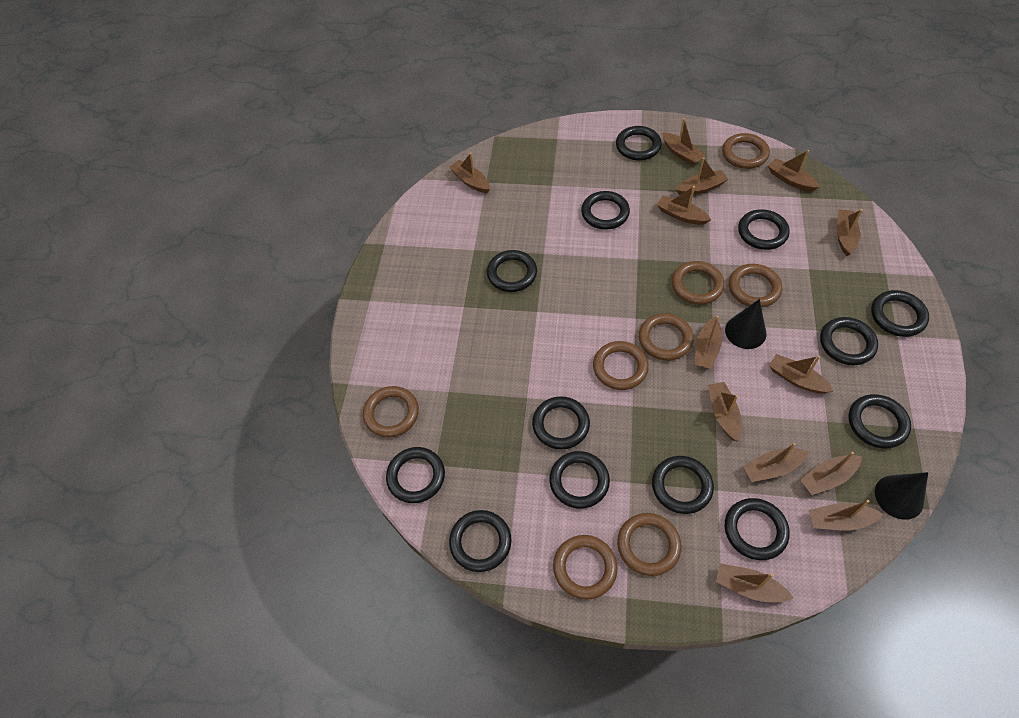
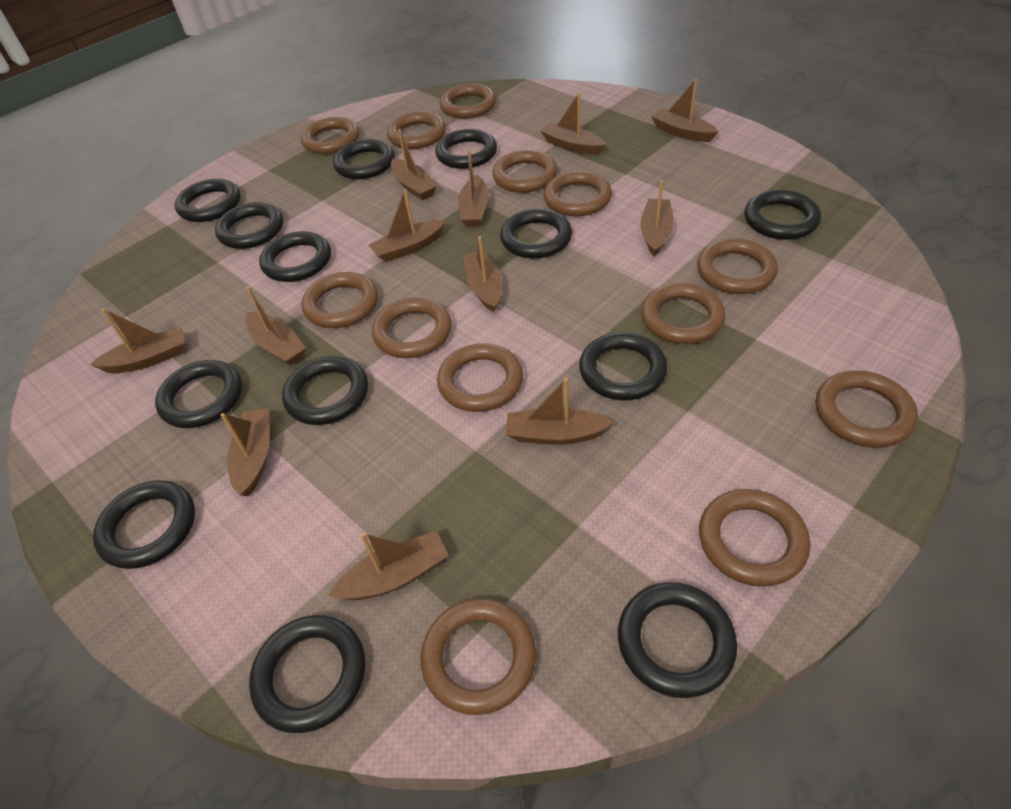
black cone: 2 -> 0
brown boat: 13 -> 12
brown ring: 8 -> 13

